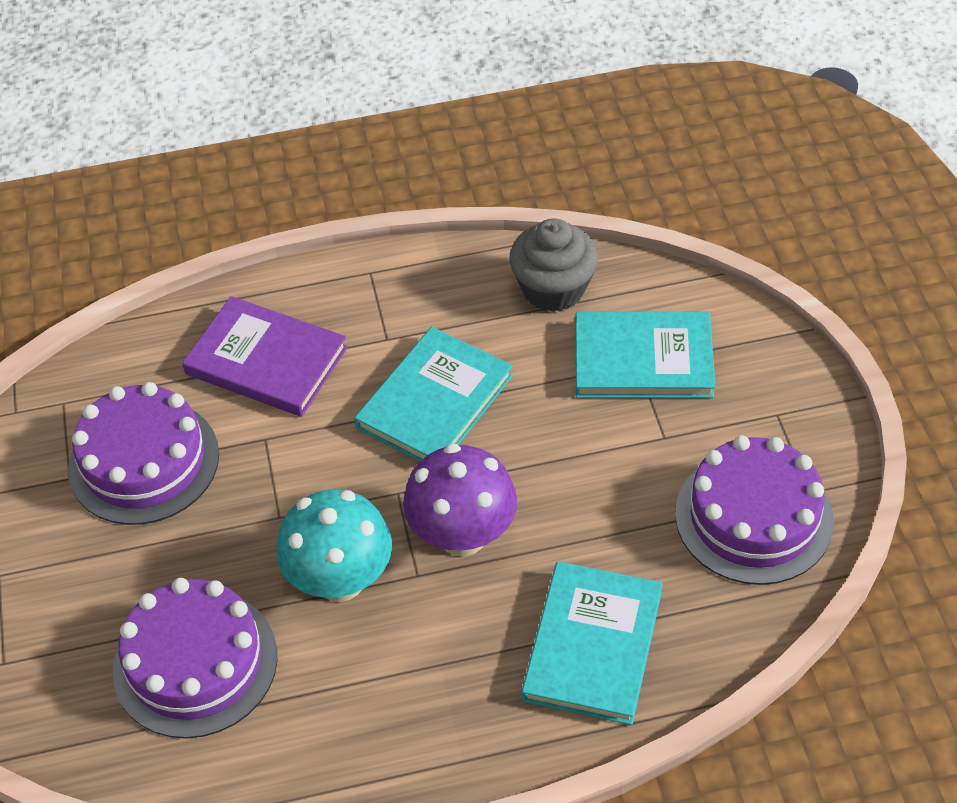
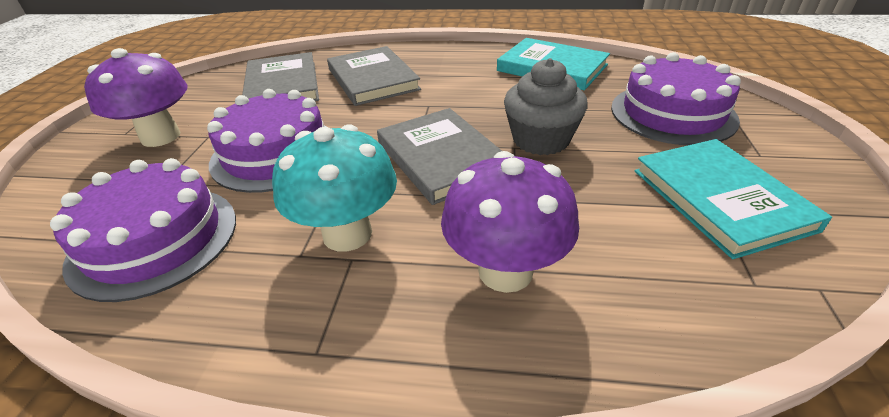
grey book: 0 -> 3
purple book: 1 -> 0
purple mushroom: 1 -> 2
turquoise book: 3 -> 2

